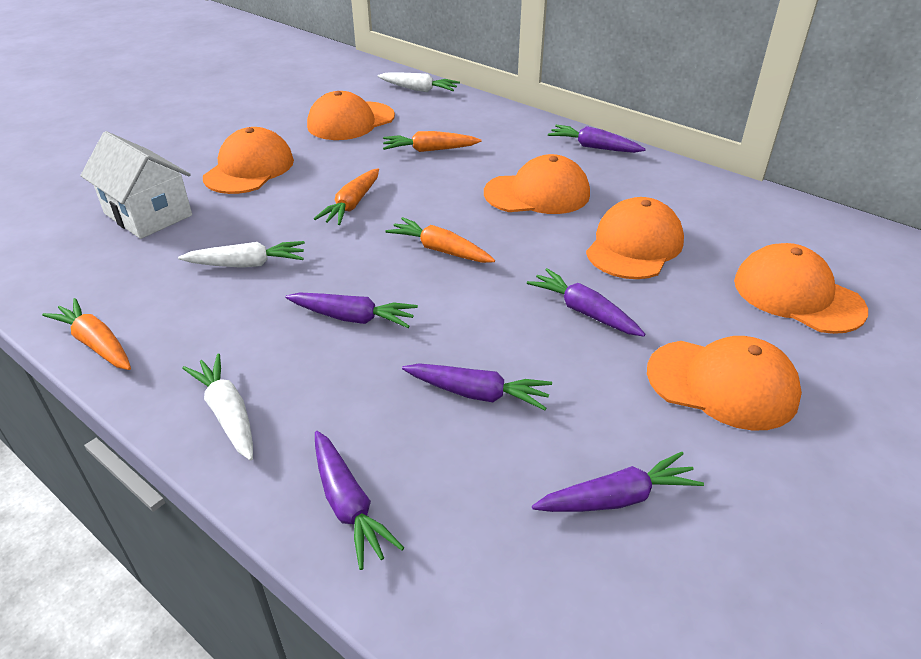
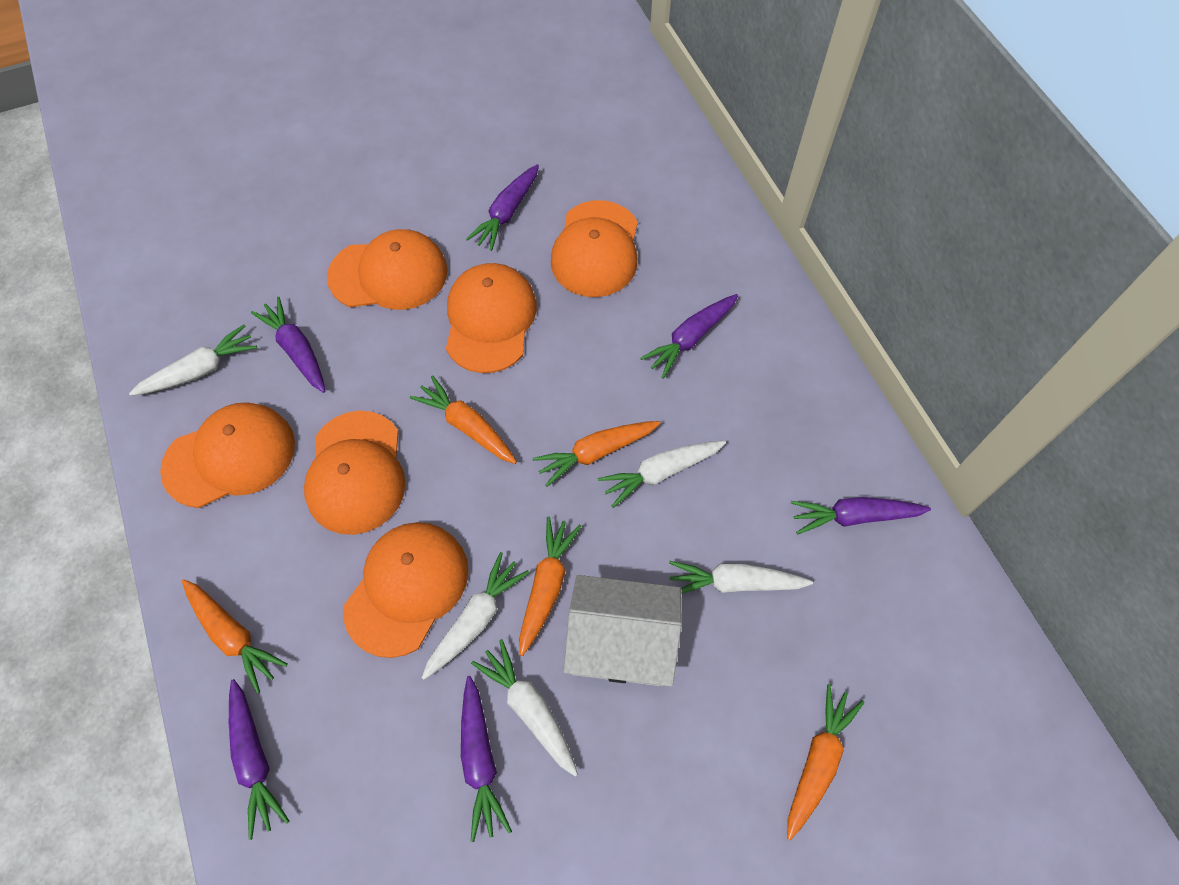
orange carrot: 4 -> 5
white carrot: 3 -> 5

